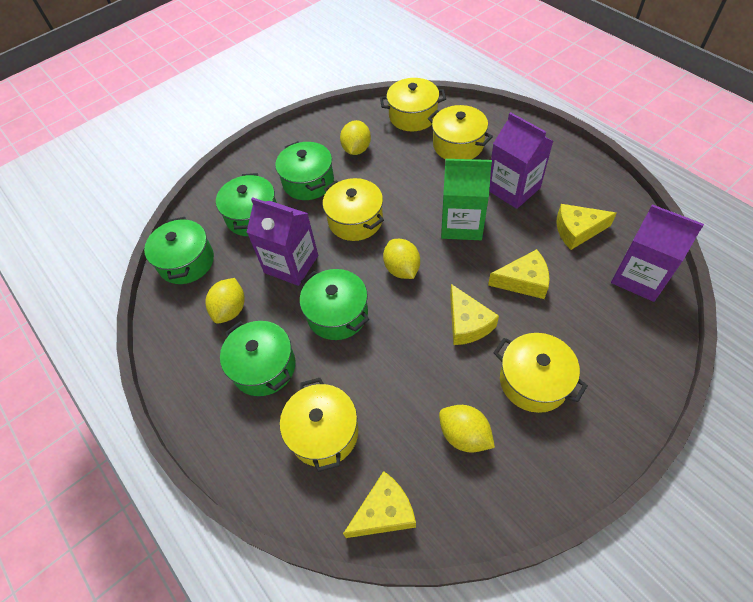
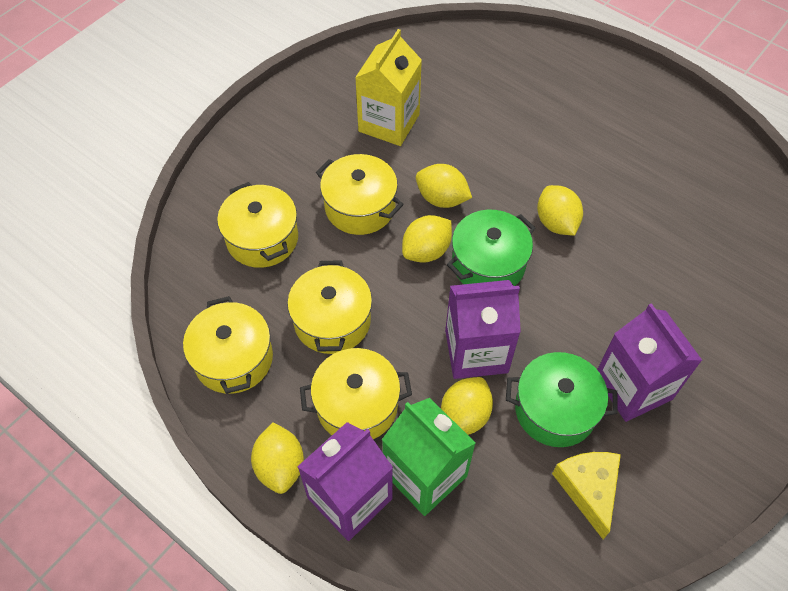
green pot: 5 -> 2
yellow carton: 0 -> 1
yellow cheese: 4 -> 1
yellow lemon: 4 -> 5

